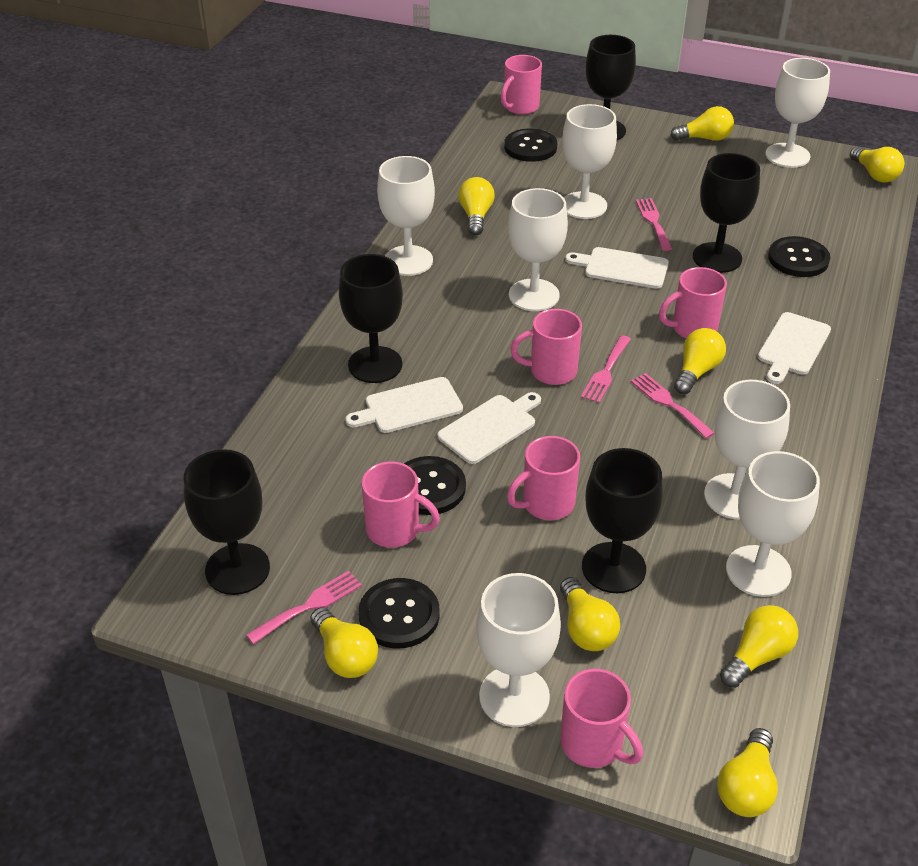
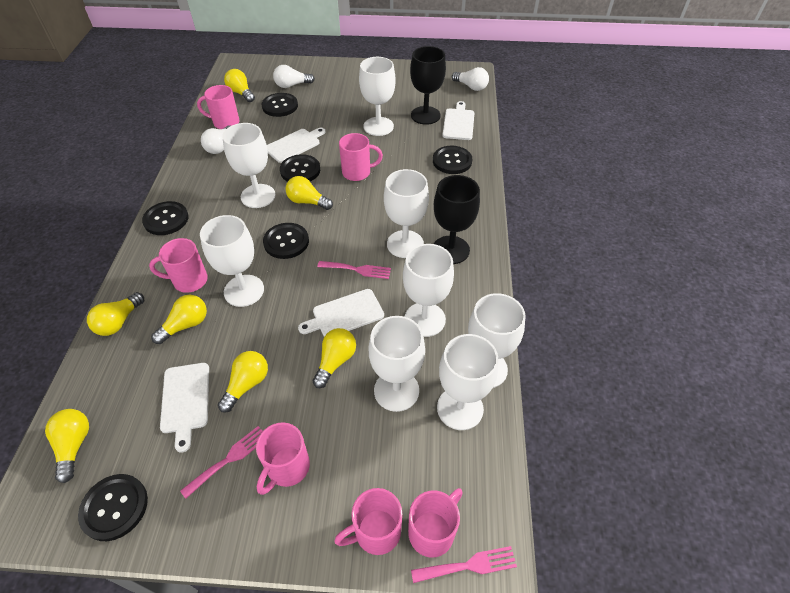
black button: 4 -> 6
black goblet: 5 -> 2
pink fork: 4 -> 3
white goblet: 7 -> 8
white light bulb: 0 -> 3
yellow light bulb: 8 -> 7

